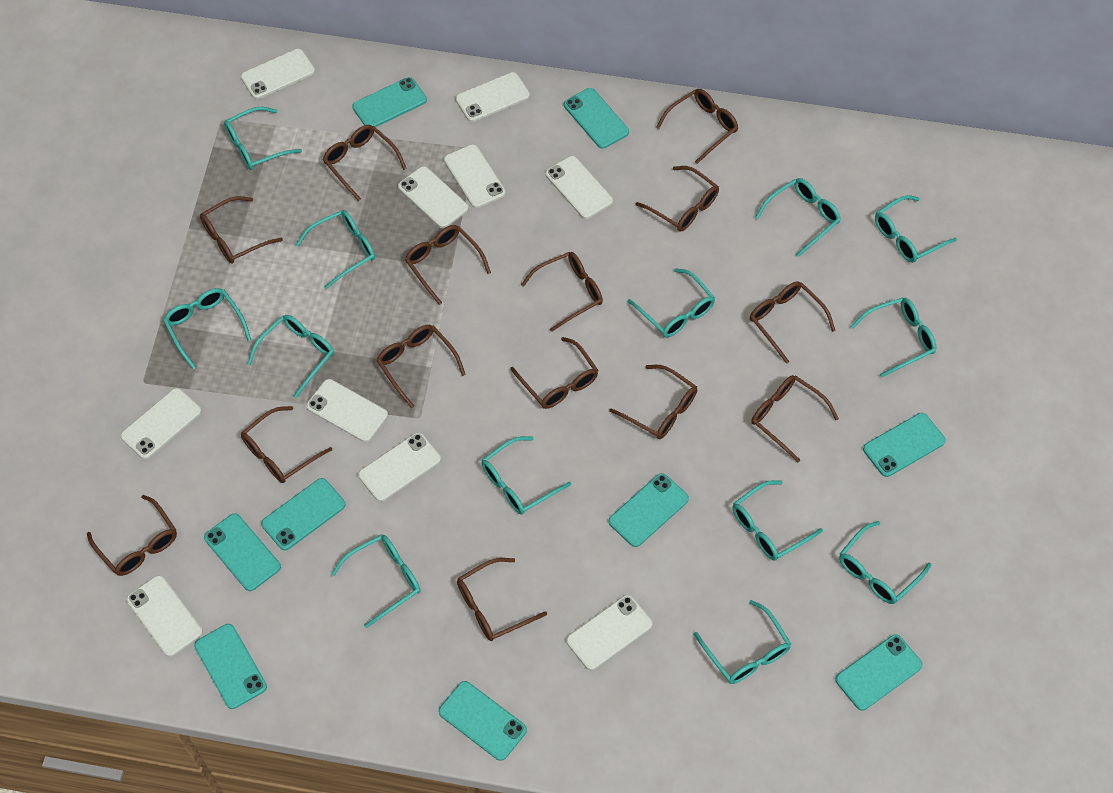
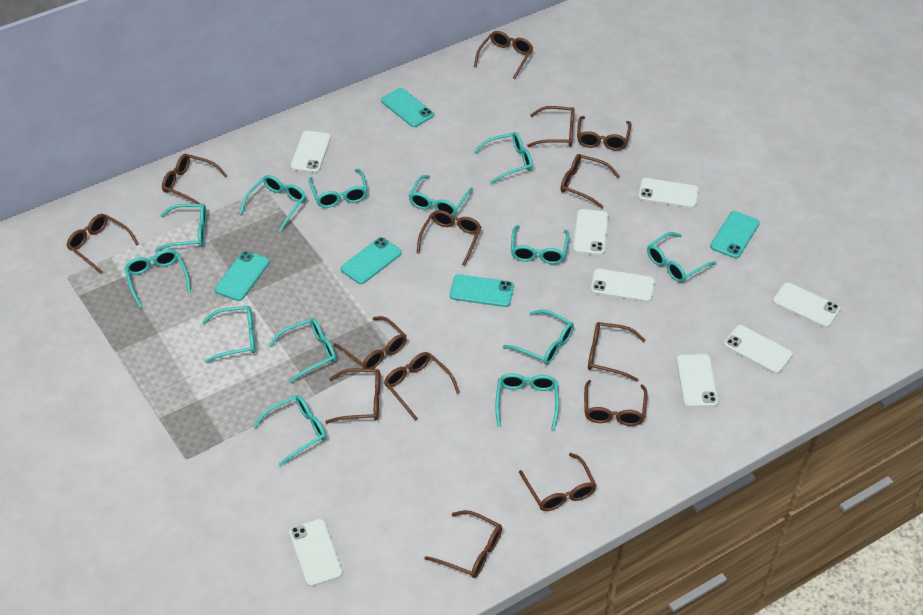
turquoise phone: 9 -> 5
white phone: 10 -> 8

